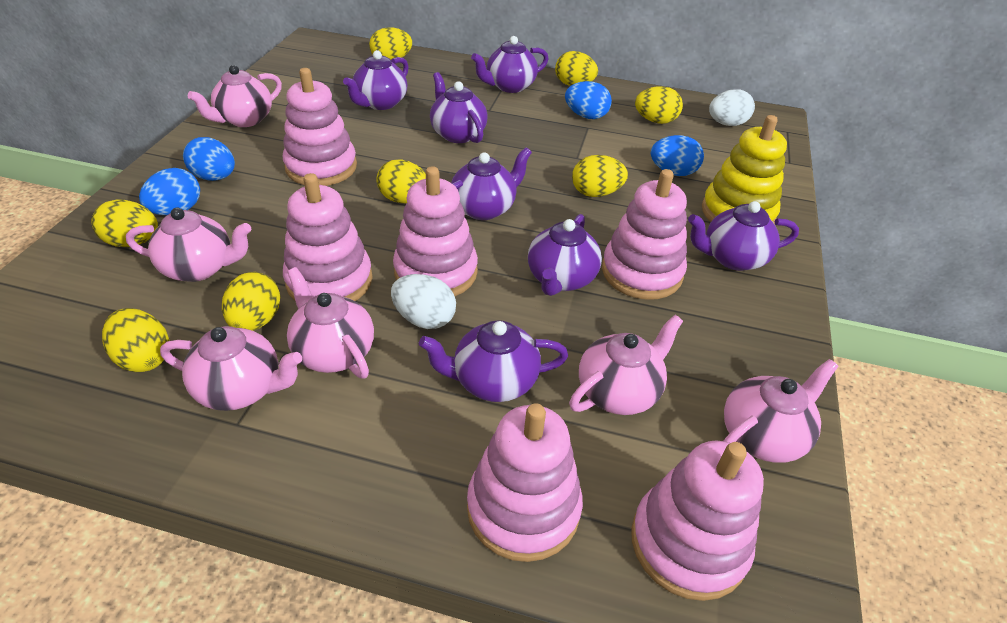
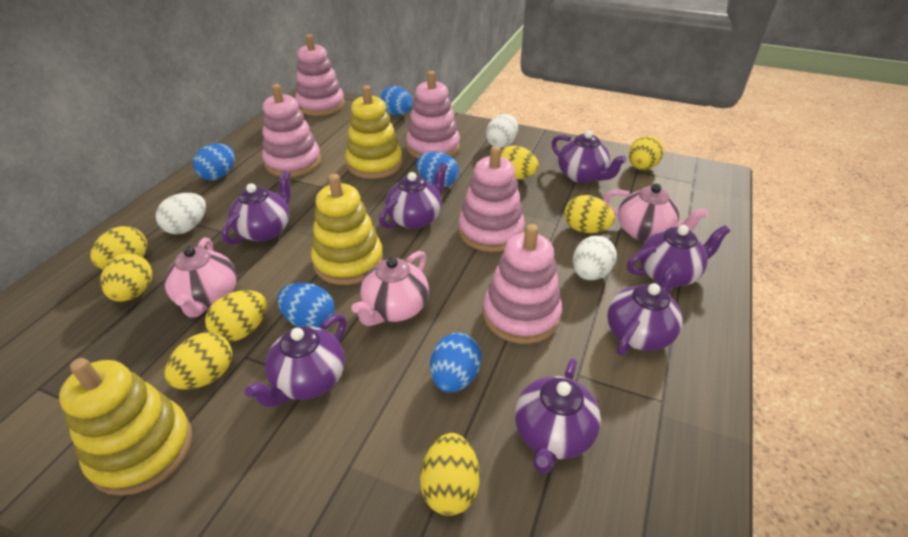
blue egg: 4 -> 5
pink stacking toy: 6 -> 5
pink teapot: 6 -> 3
white egg: 2 -> 3
yellow stacking toy: 1 -> 3

